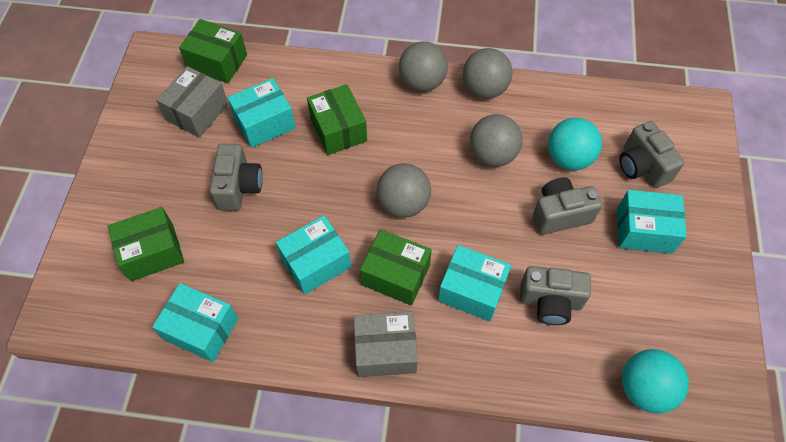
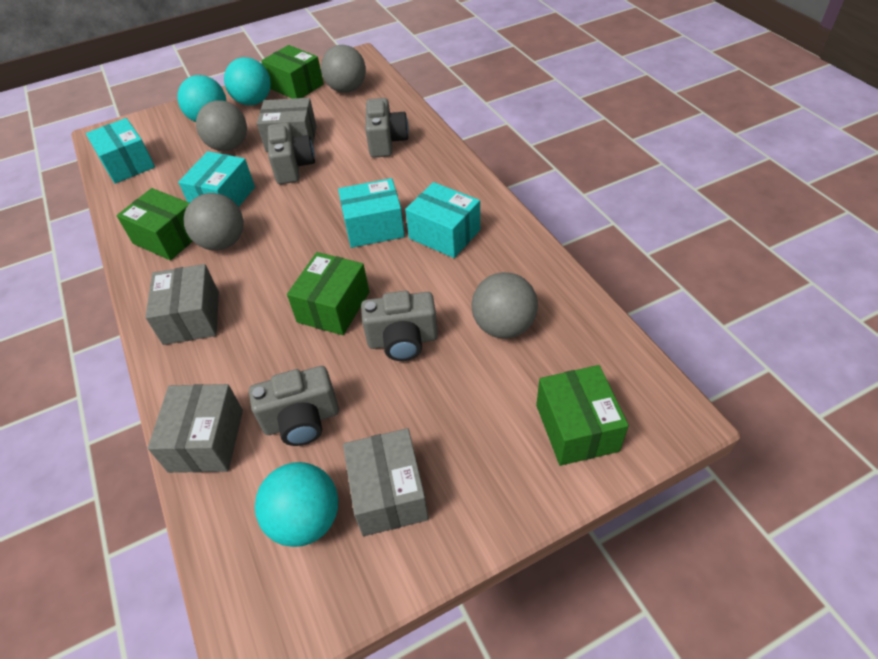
grey box: 2 -> 4
turquoise ball: 2 -> 3
turquoise box: 5 -> 4

